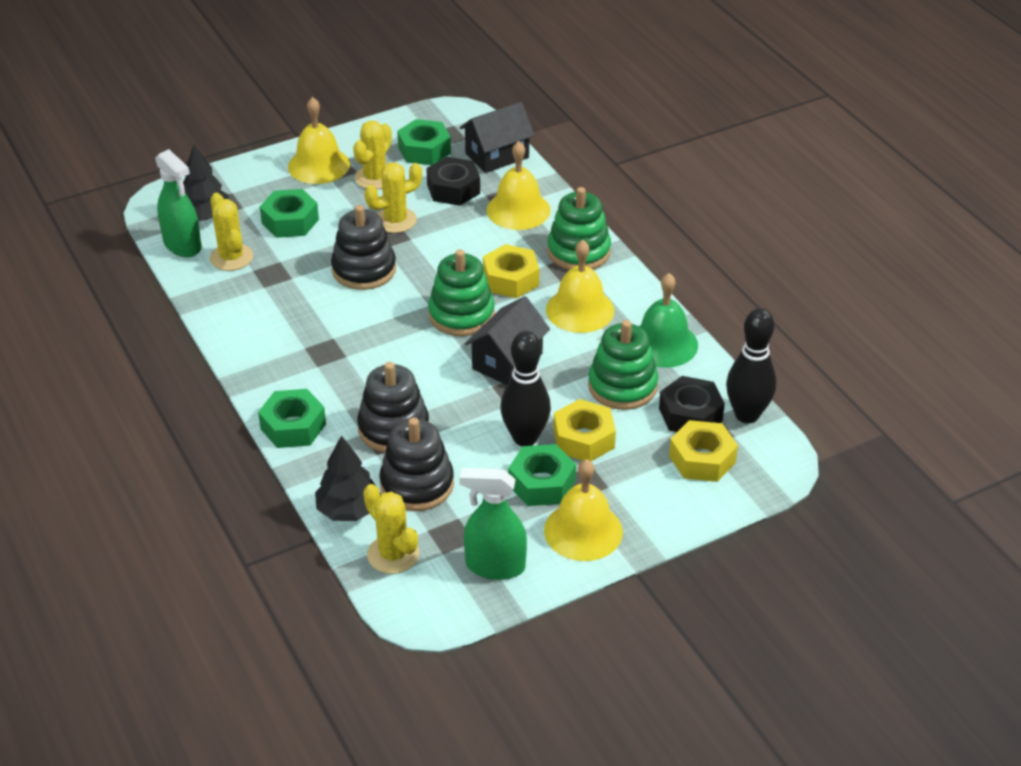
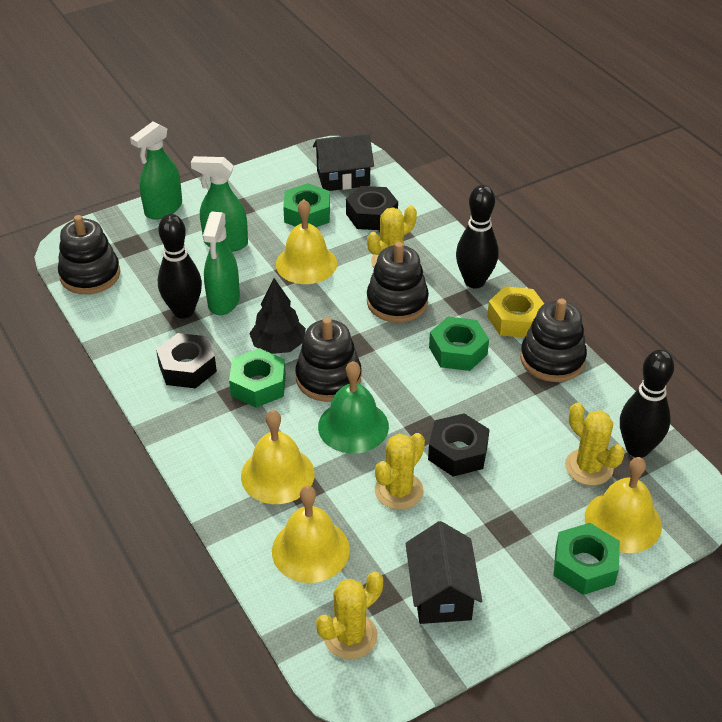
black bowling pin: 2 -> 3
black nut: 2 -> 3
black stacking toy: 3 -> 4
black tree: 2 -> 1
green spray bottle: 2 -> 3
green stacking toy: 3 -> 0
yellow nut: 3 -> 1

